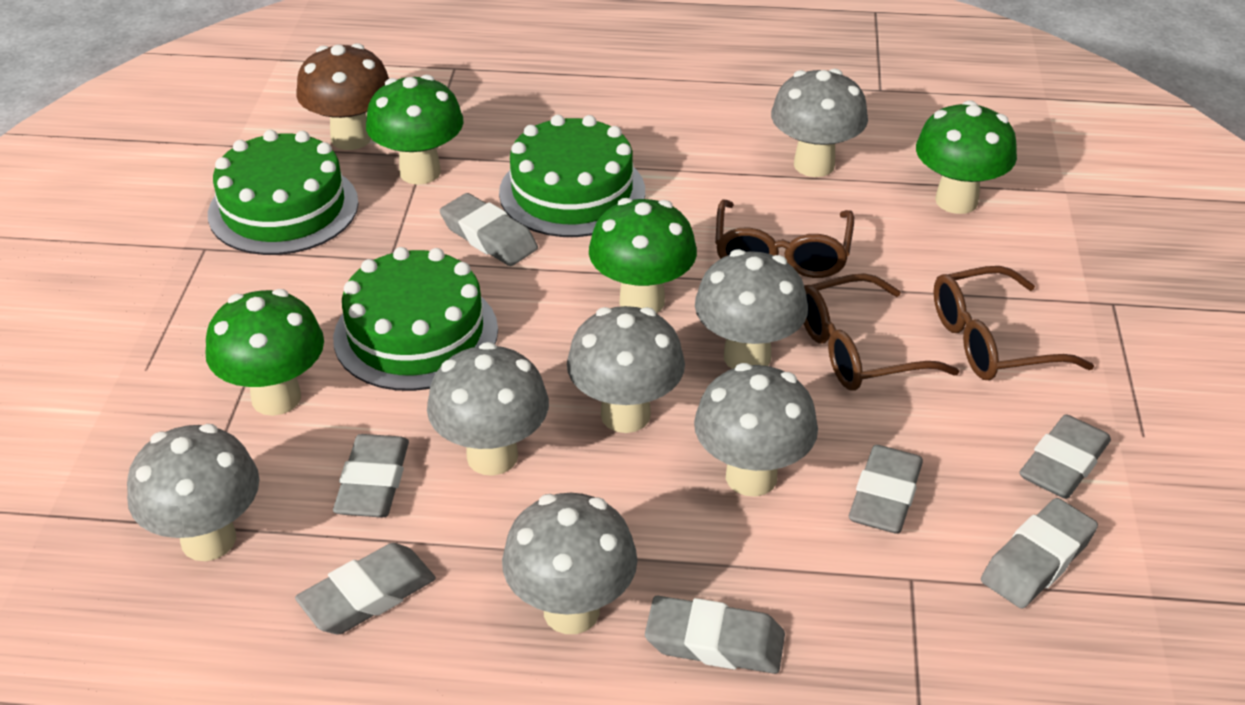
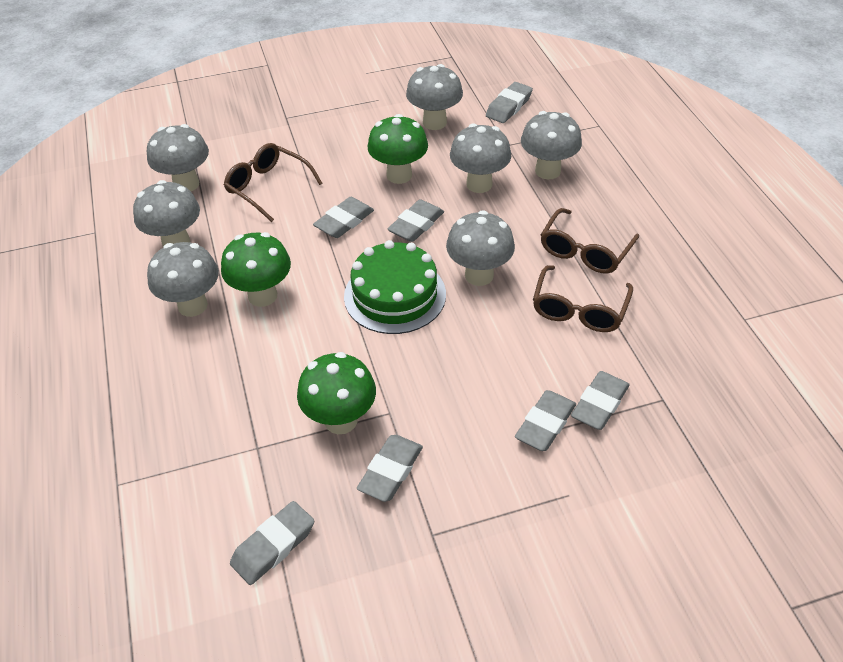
brown mushroom: 1 -> 0
green cake: 3 -> 1
green mushroom: 4 -> 3

